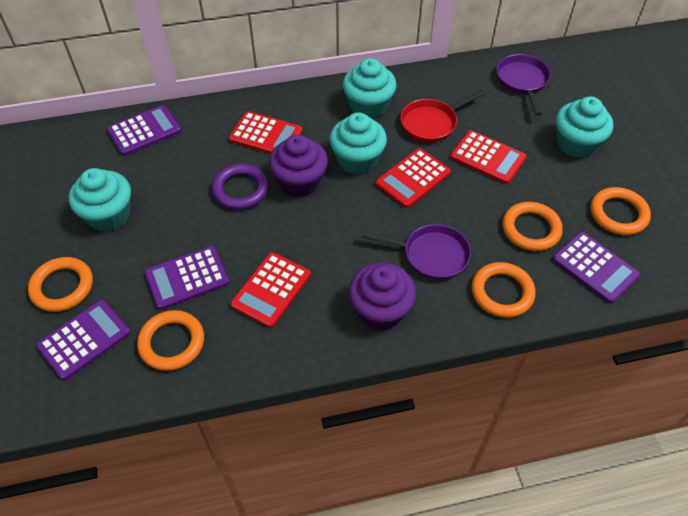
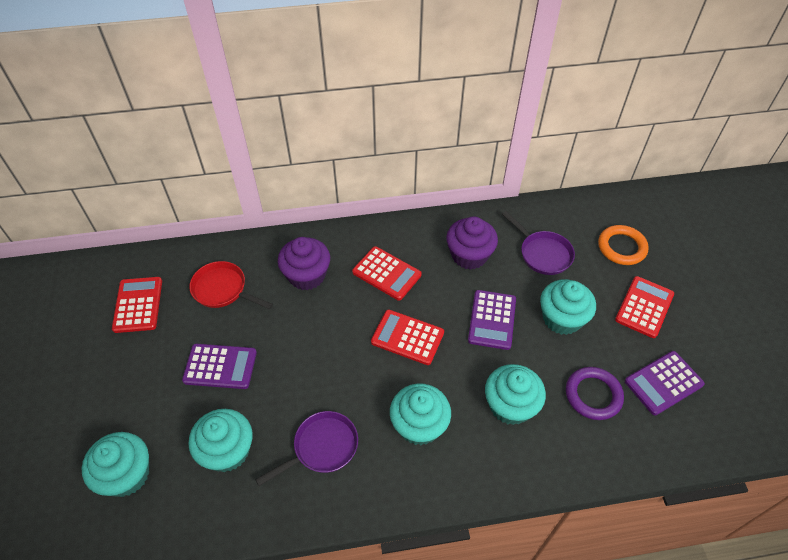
orange ring: 5 -> 1
purple calculator: 4 -> 3
turquoise cupcake: 4 -> 5

